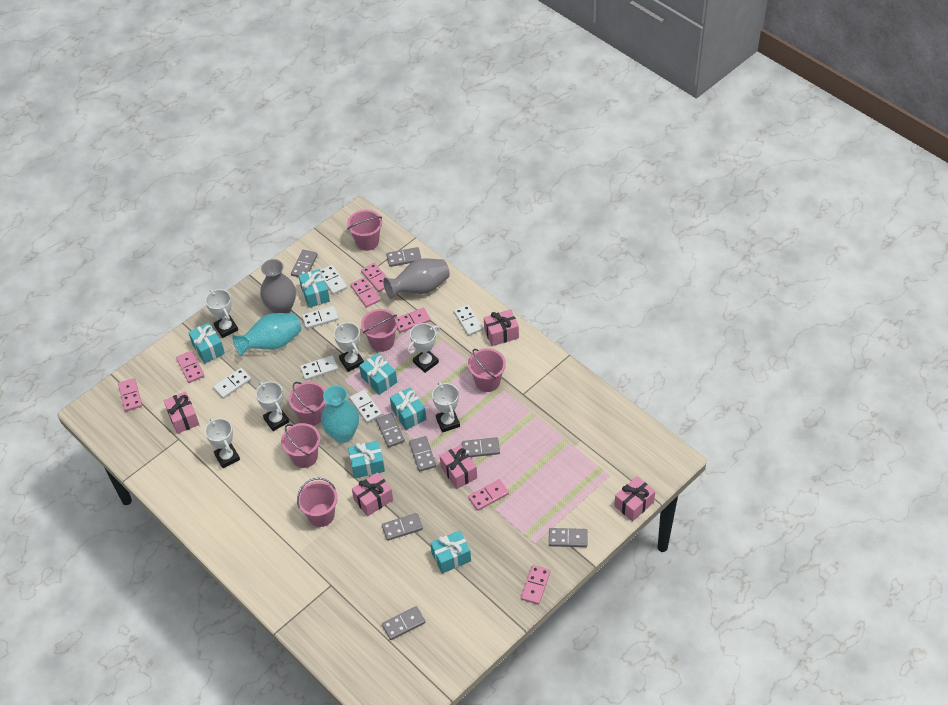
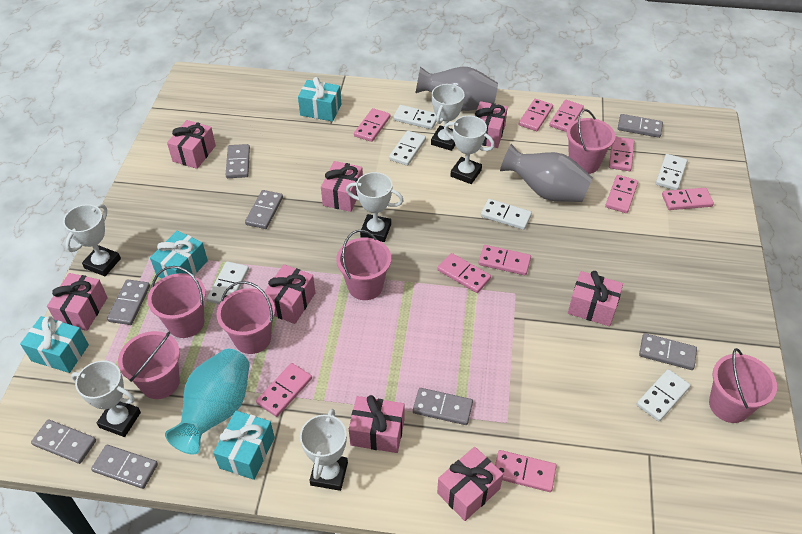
pink domino: 7 -> 10
pink gift: 5 -> 8
turquoise gift: 6 -> 4
turquoise vase: 2 -> 1

